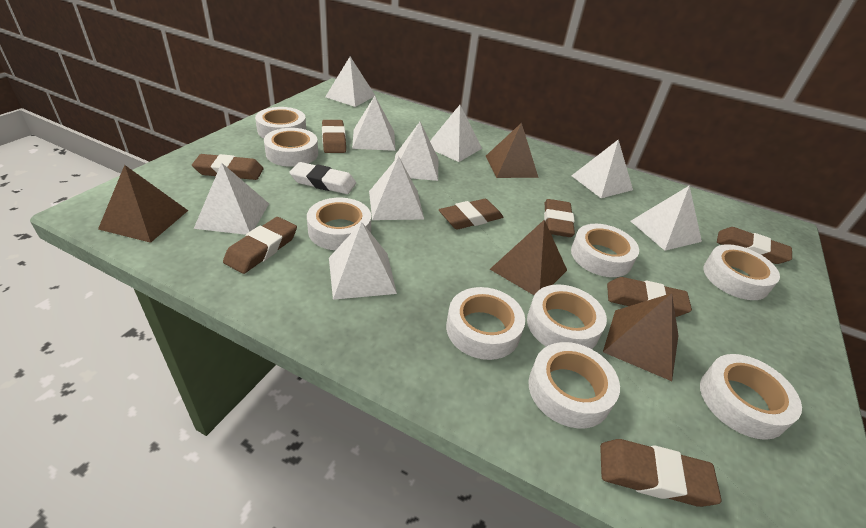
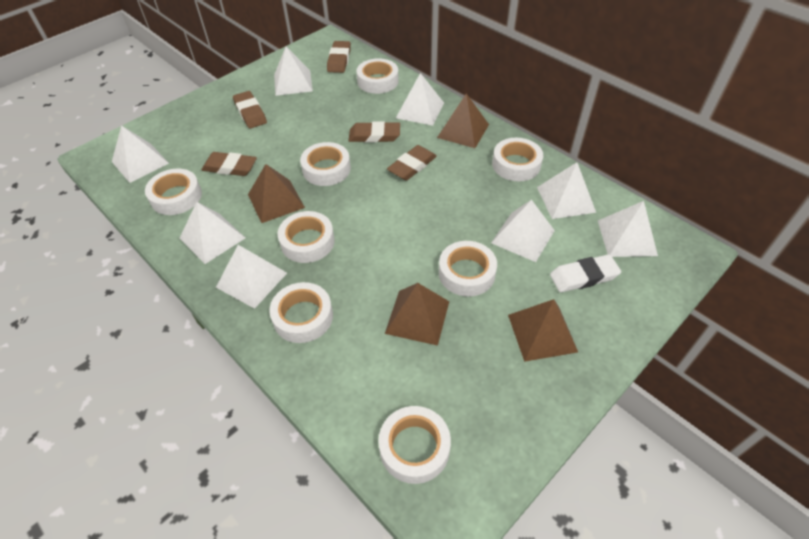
brown eraser: 8 -> 5
white pyramid: 9 -> 8
white tape: 9 -> 8

